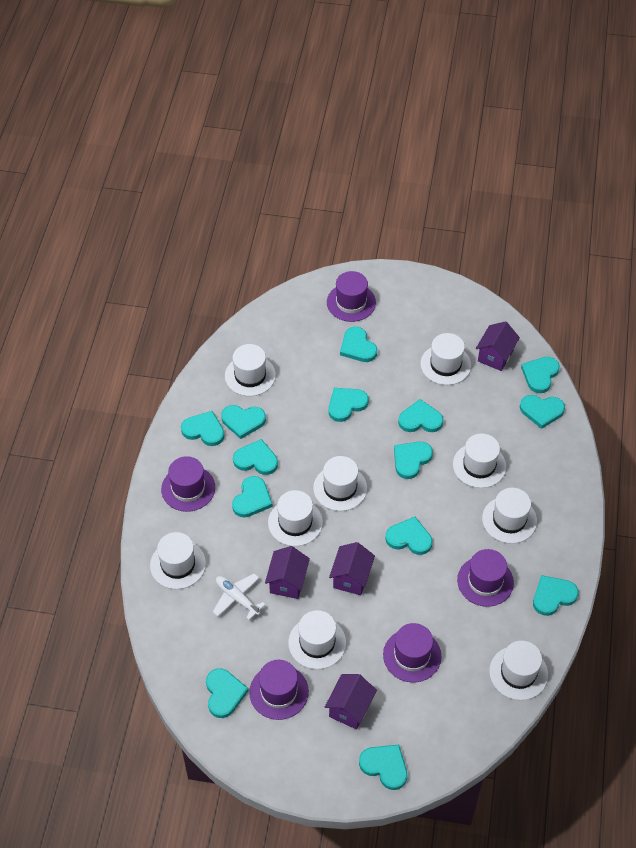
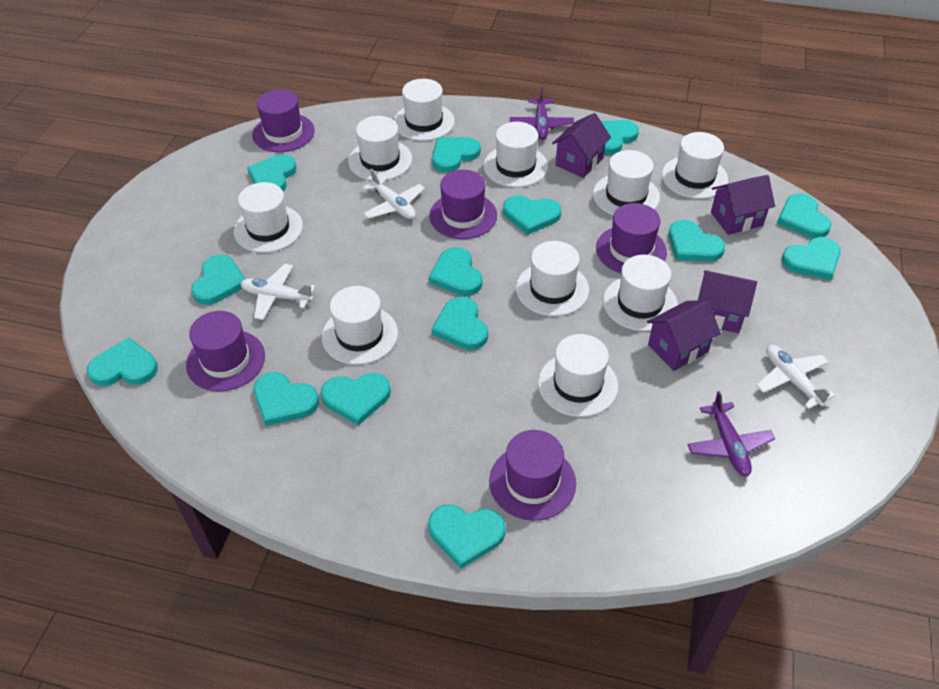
purple plane: 0 -> 2
white hat: 9 -> 10
white plane: 1 -> 3

